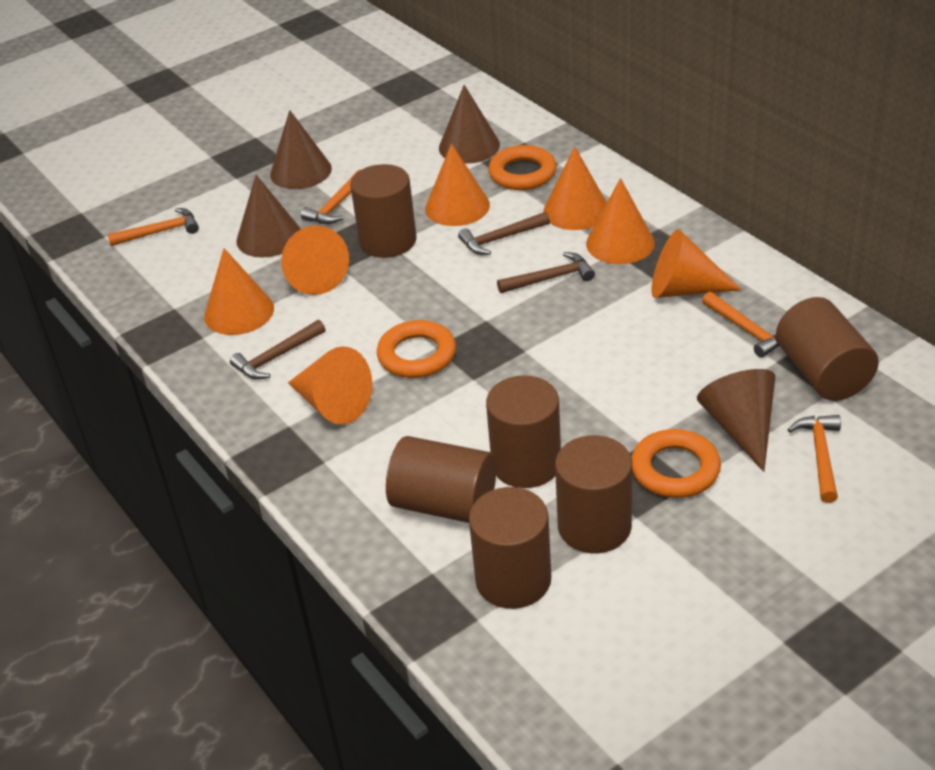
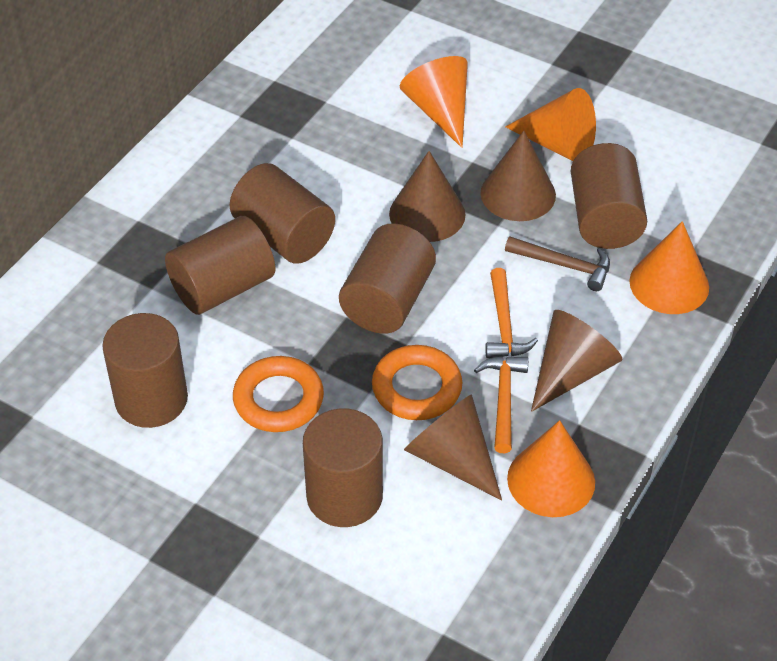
brown hammer: 3 -> 1
orange cone: 7 -> 4
orange hammer: 4 -> 2
orange ring: 3 -> 2

